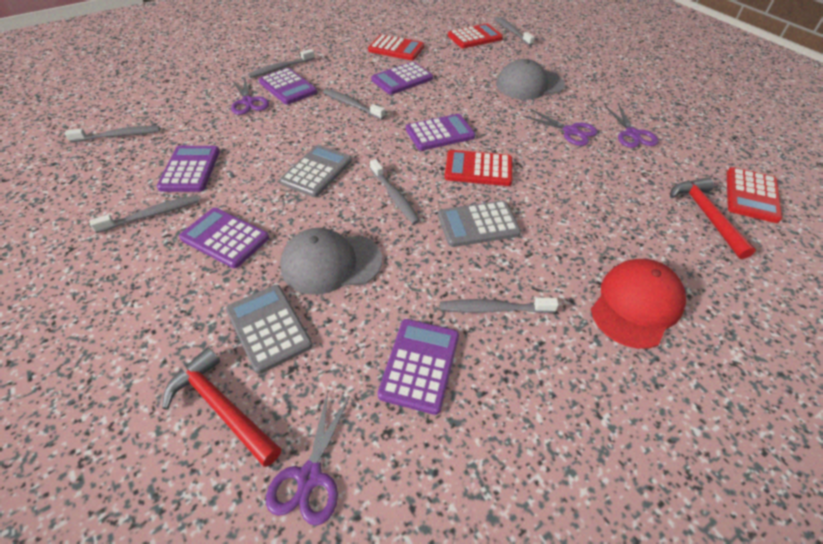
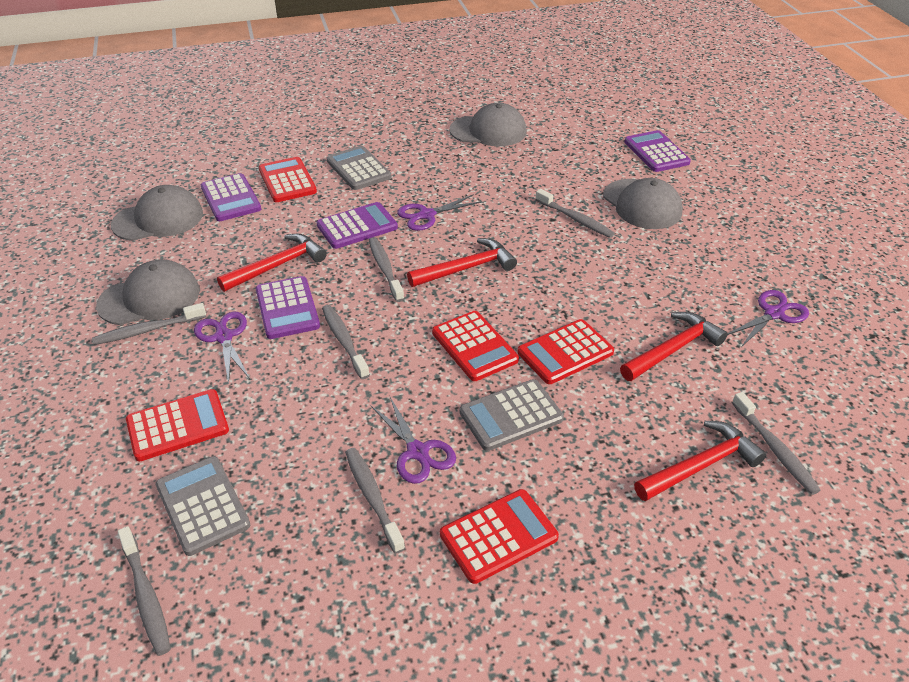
grey cap: 2 -> 4
purple calculator: 6 -> 4
red calculator: 4 -> 5
red cap: 1 -> 0
red hammer: 2 -> 4

